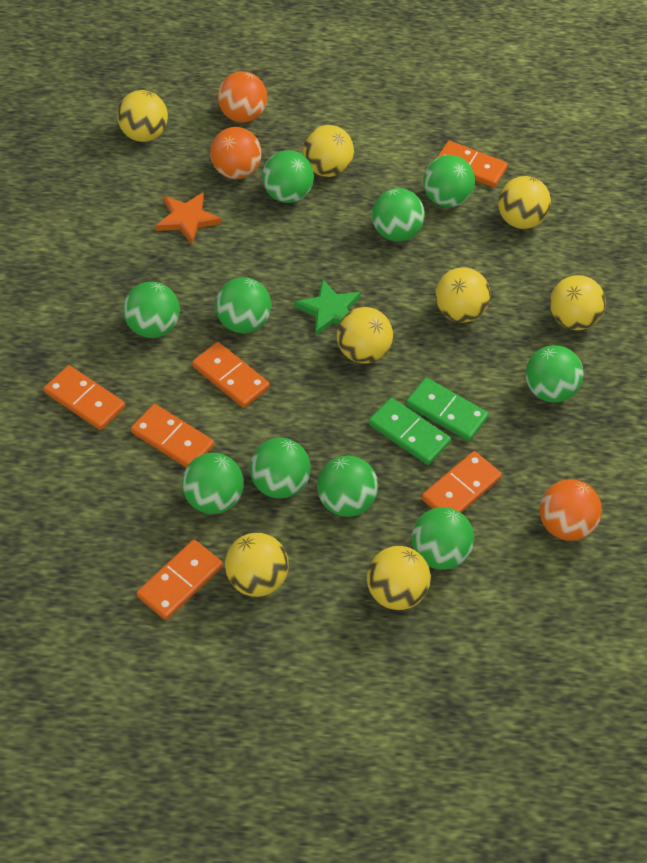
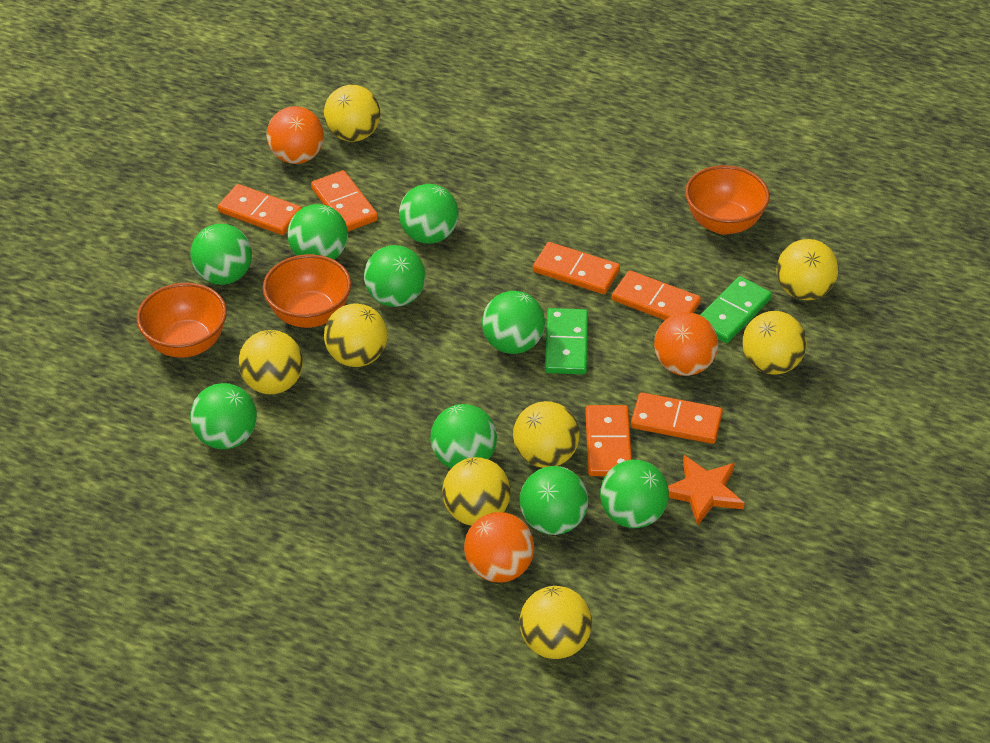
green ball: 10 -> 9
green star: 1 -> 0
orange bowl: 0 -> 3

